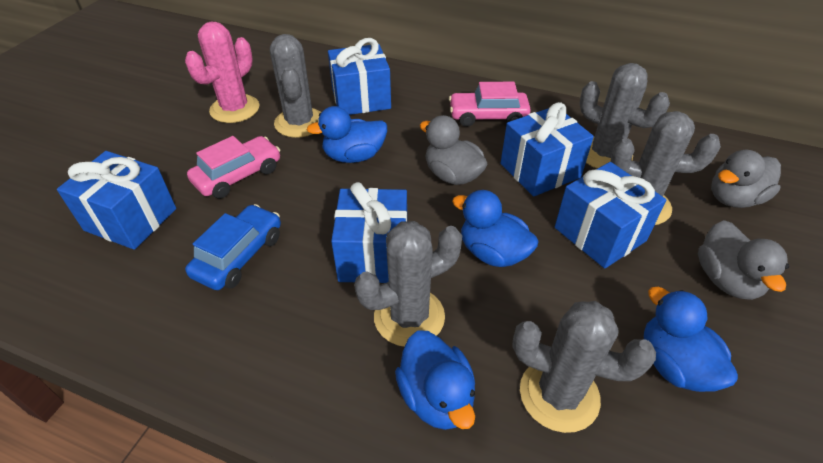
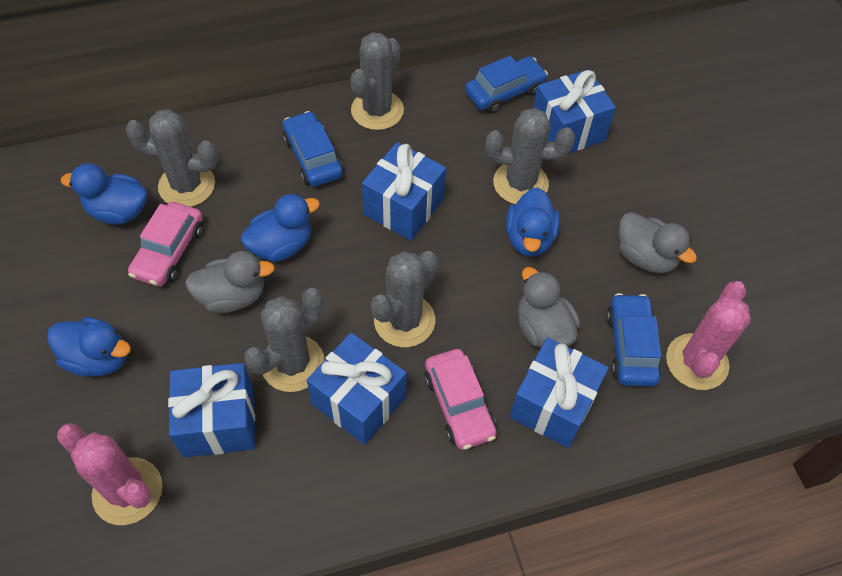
blue car: 1 -> 3
pink cactus: 1 -> 2

